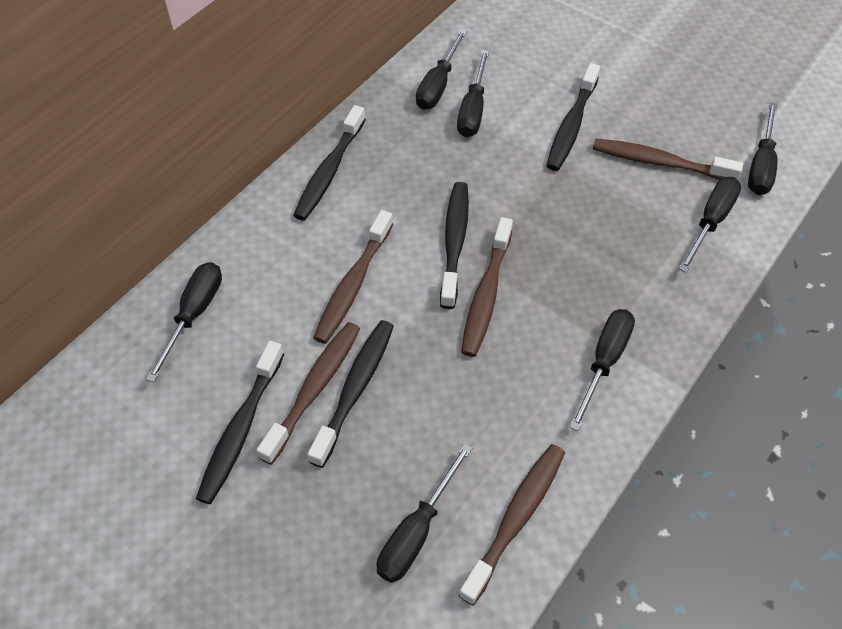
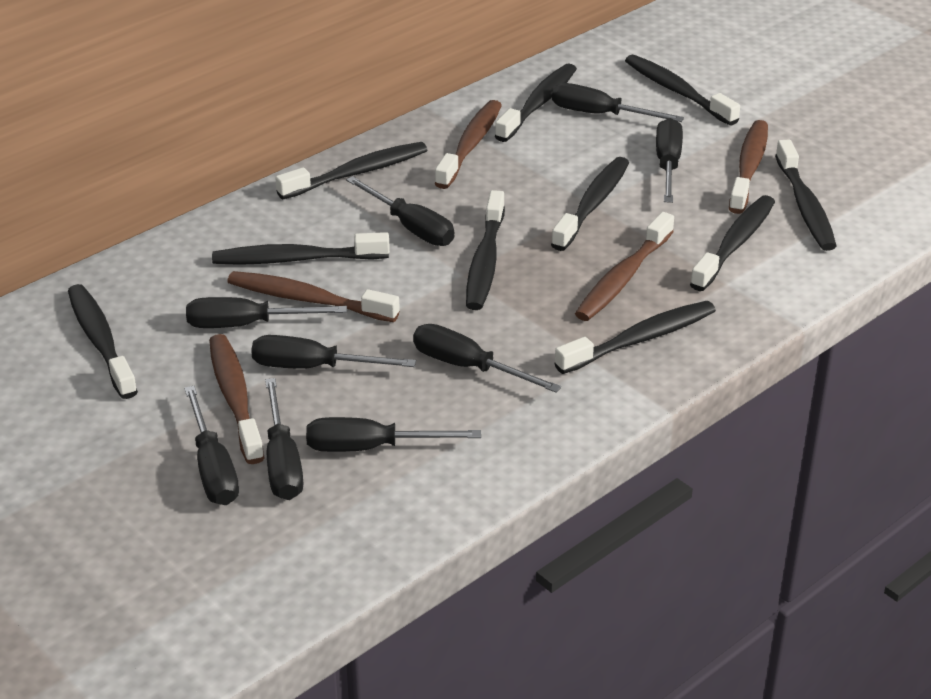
black screwdriver: 7 -> 9
black toothbrush: 5 -> 10

